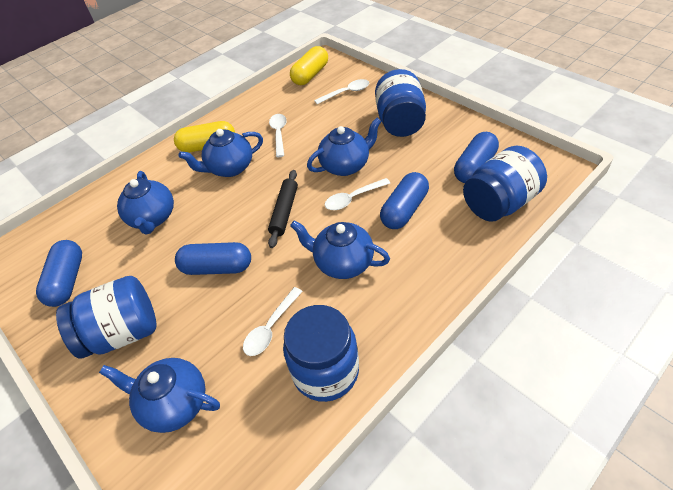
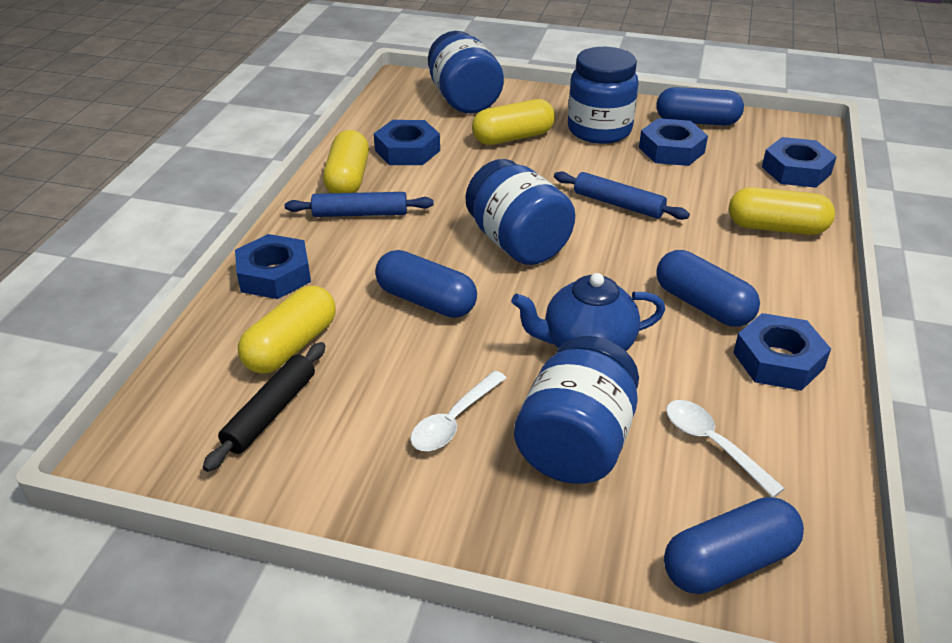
blue nut: 0 -> 5
blue rolling pin: 0 -> 2
blue teapot: 5 -> 1
white spoon: 4 -> 2
yellow capsule: 2 -> 4

